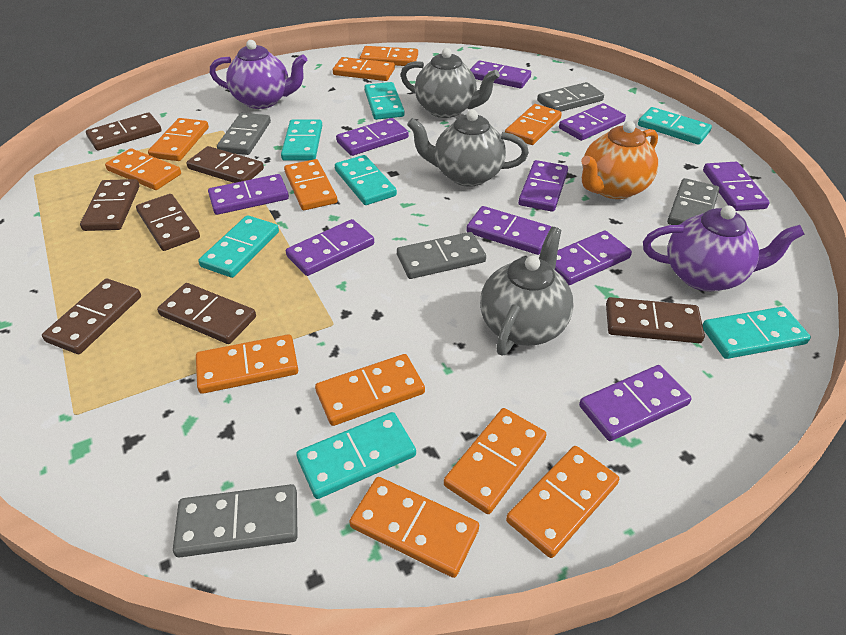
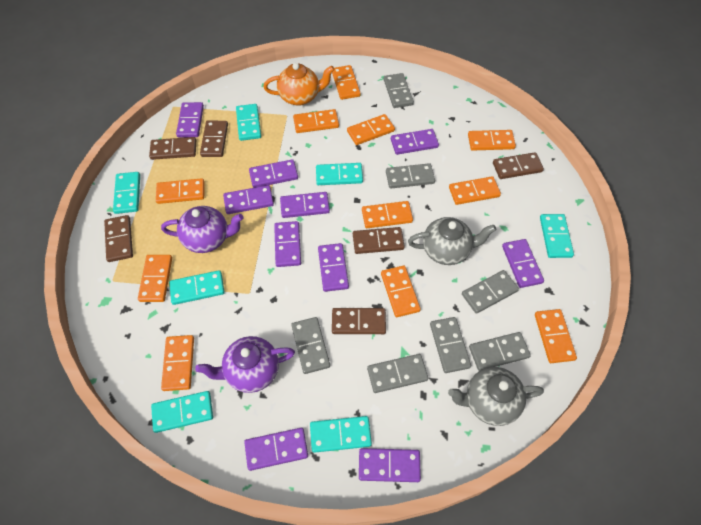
brown domino: 7 -> 6
grey domino: 5 -> 7
grey teapot: 3 -> 2

